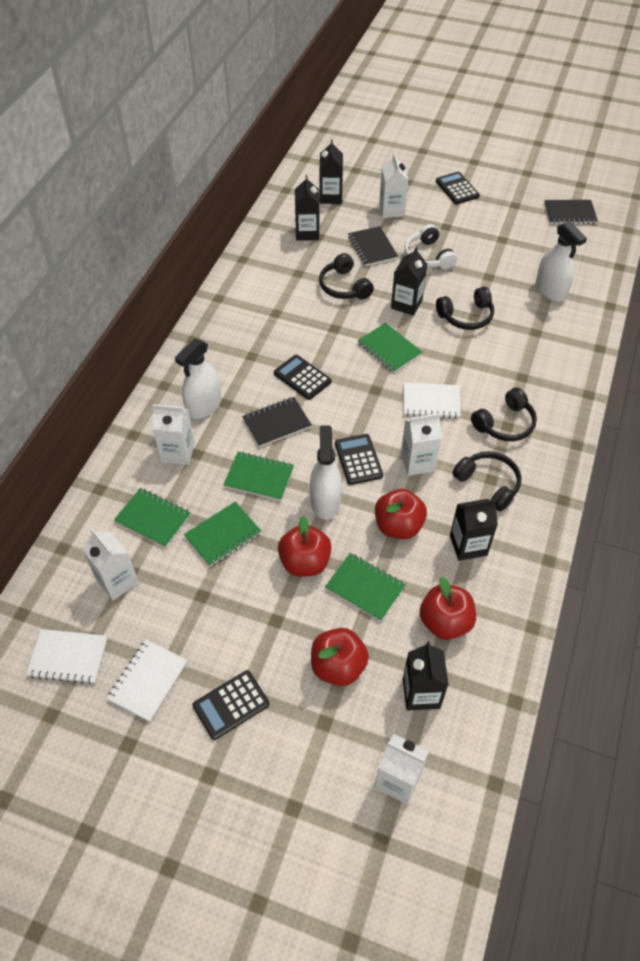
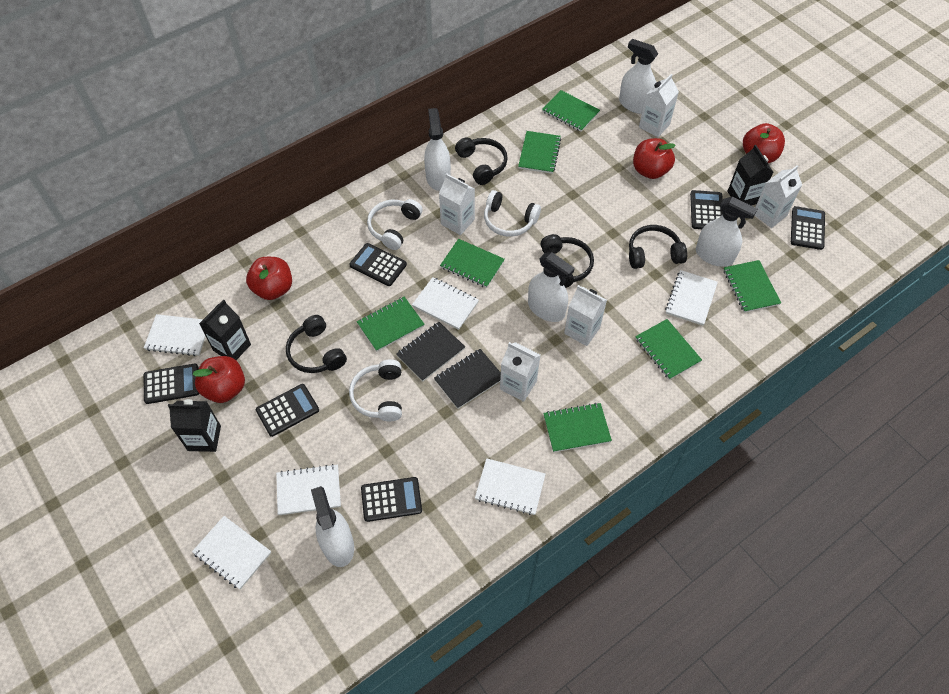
black calculator: 4 -> 6
black carton: 5 -> 3
black notebook: 3 -> 2
green notebook: 5 -> 7
white headphones: 1 -> 3
white notebook: 3 -> 6
white spray bottle: 3 -> 5

